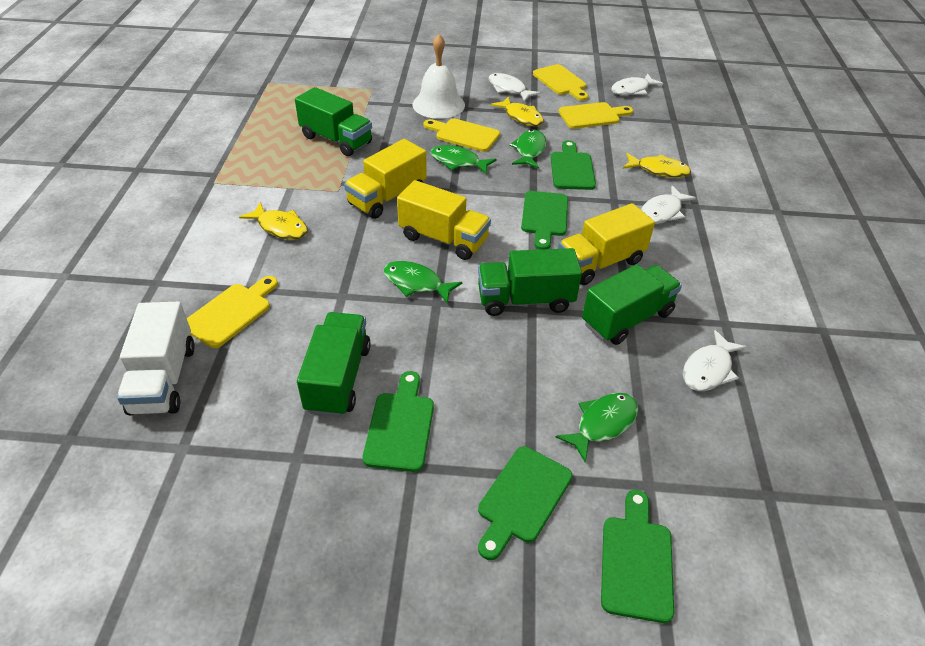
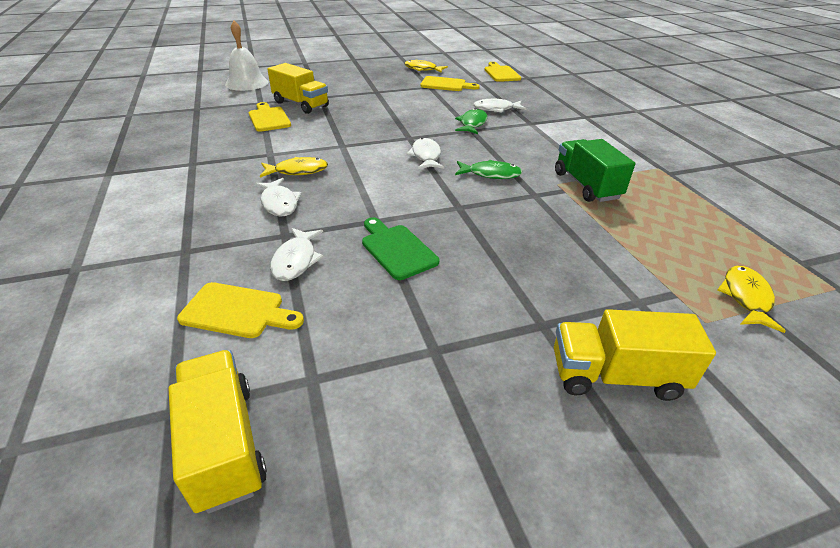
green cutting board: 5 -> 1
green fish: 4 -> 2
green truck: 4 -> 1
white truck: 1 -> 0

